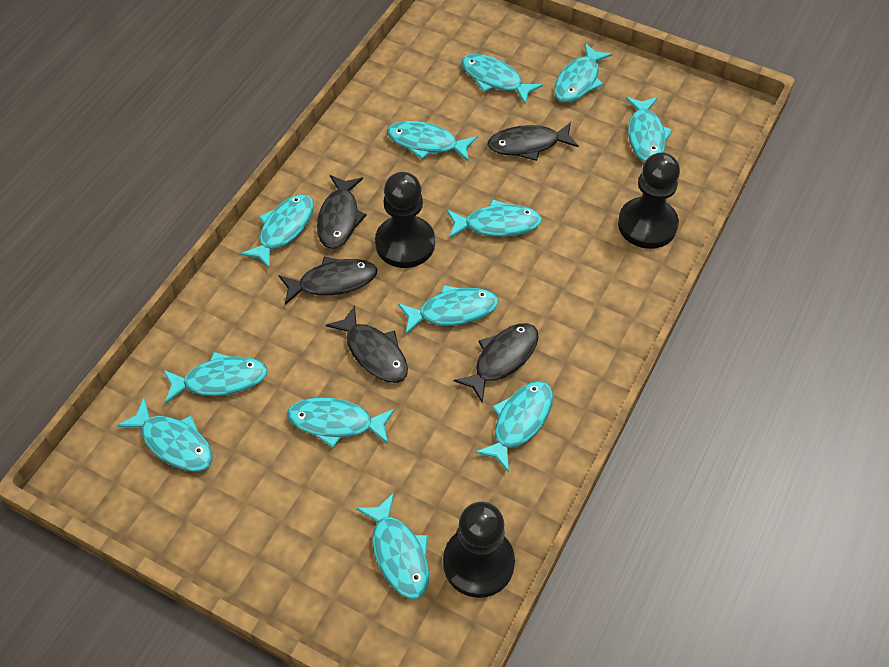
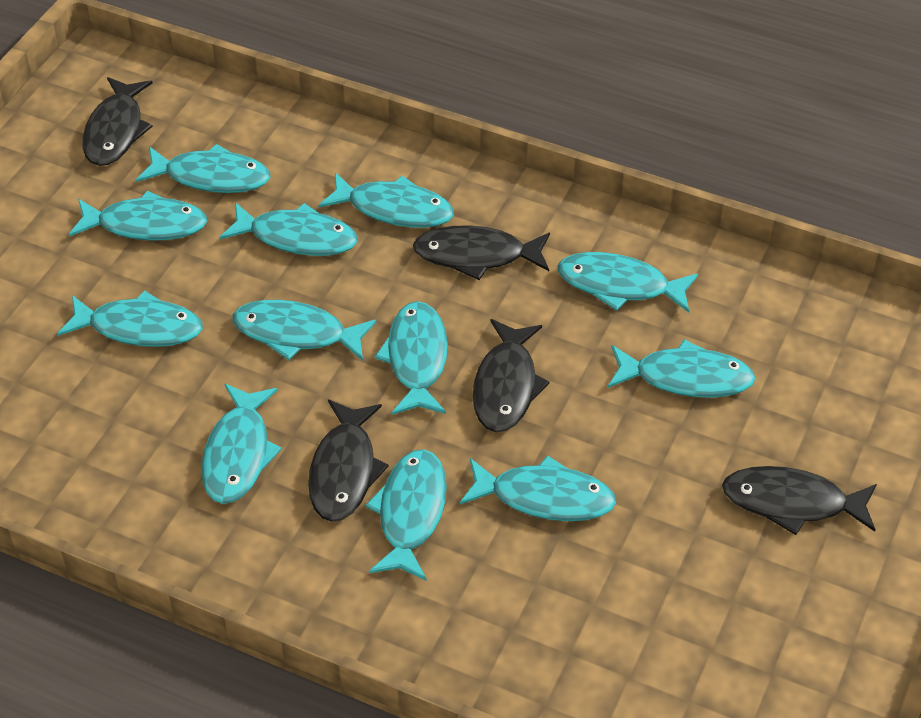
black pawn: 3 -> 0

